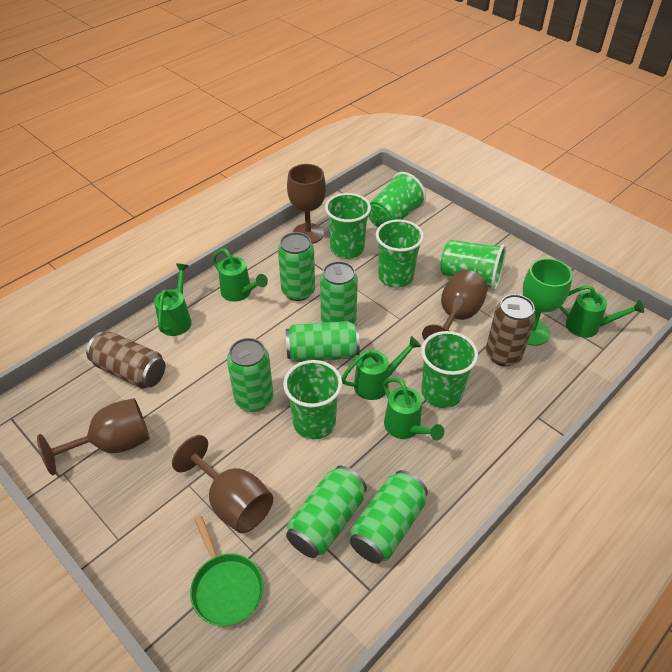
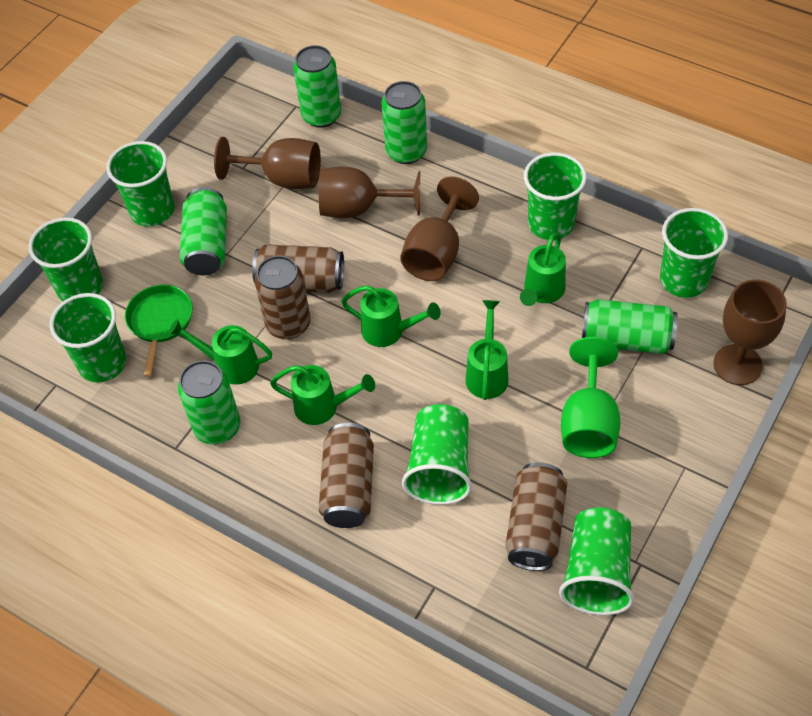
brown can: 2 -> 4
green can: 6 -> 5
green cup: 6 -> 7

